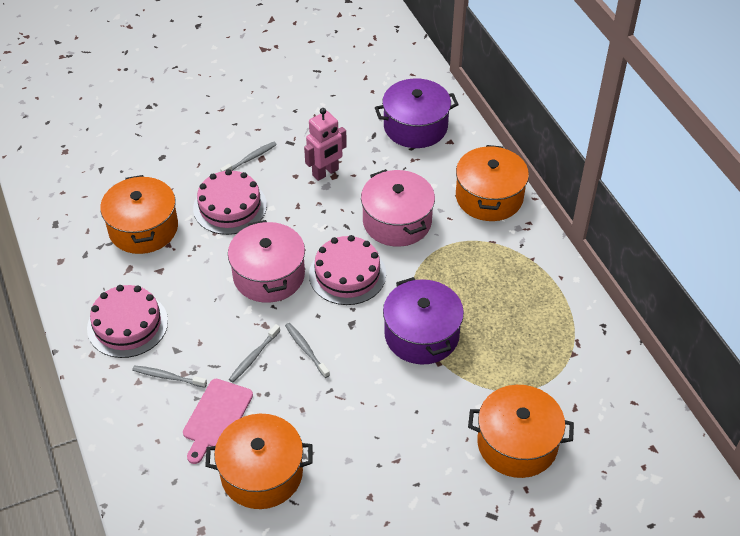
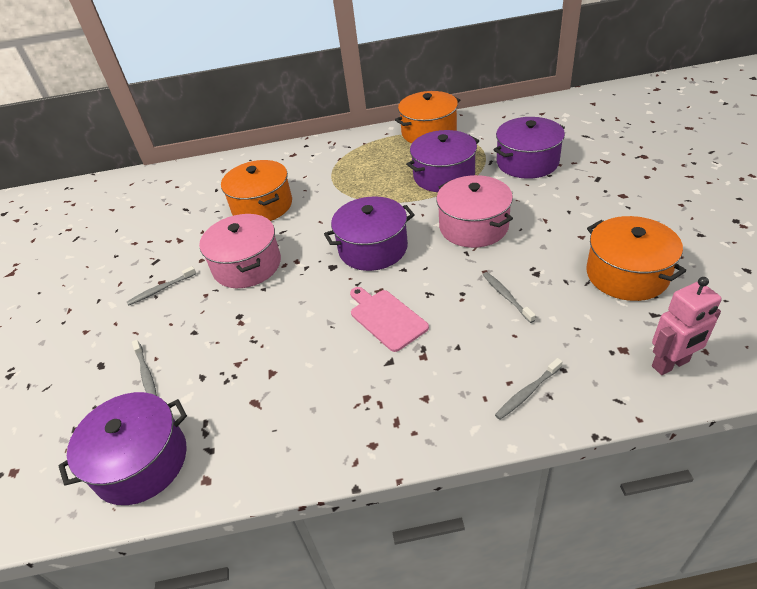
orange pot: 4 -> 3
pink cake: 3 -> 0
purple pot: 2 -> 4

